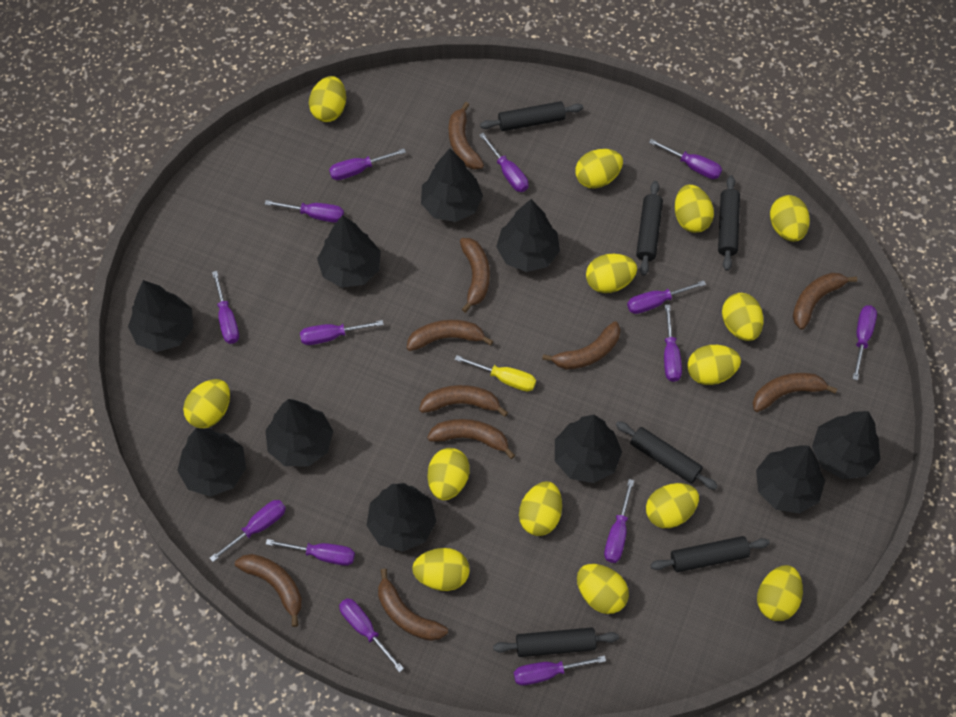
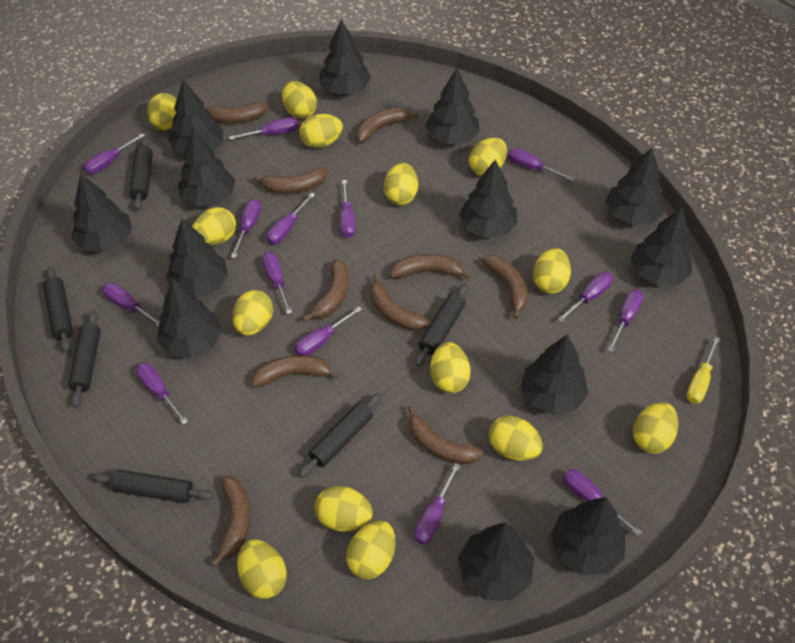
black tree: 10 -> 13

